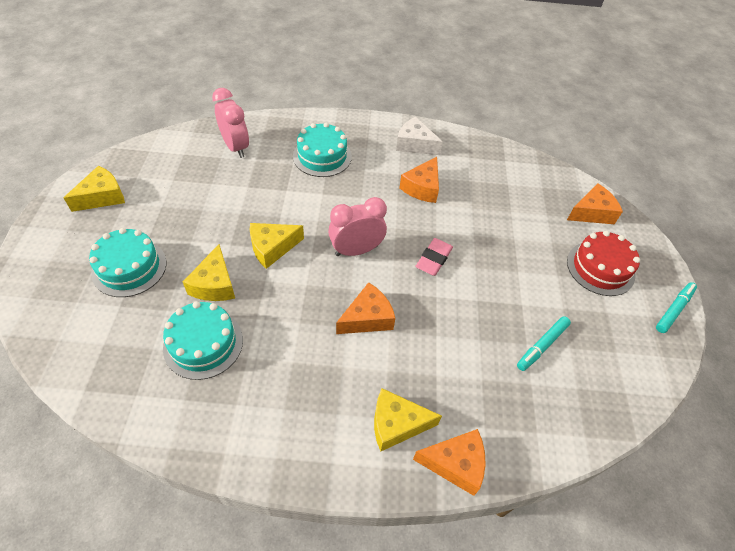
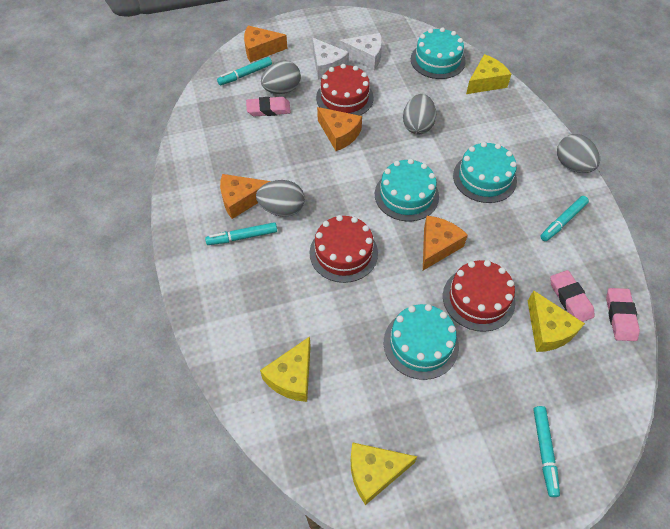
grey egg: 0 -> 4
pink clock: 2 -> 0
pink eraser: 1 -> 3
red cake: 1 -> 3
turquoise cake: 3 -> 4
turquoise marker: 2 -> 4
white cheese: 1 -> 2

